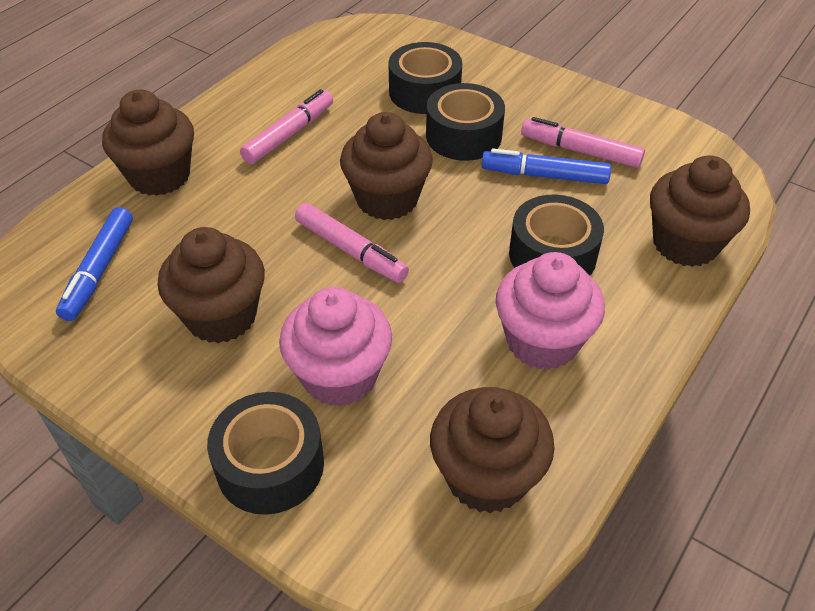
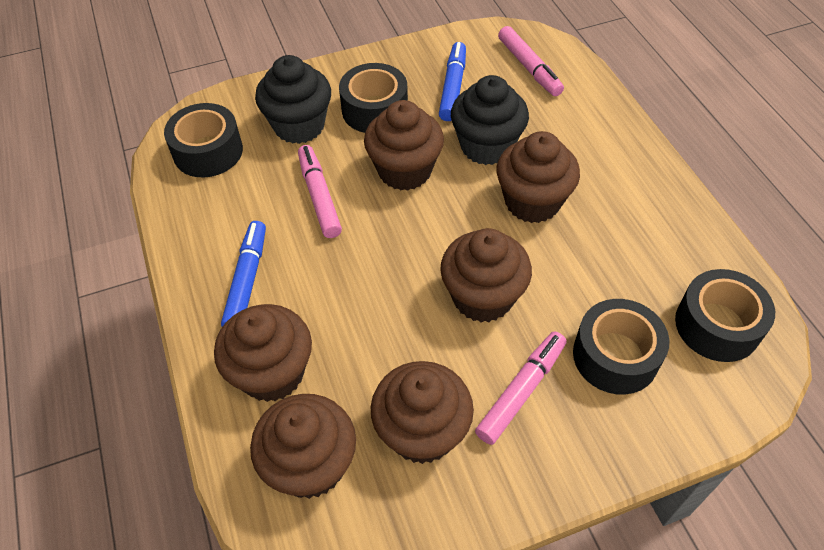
black cupcake: 0 -> 2
brown cupcake: 5 -> 6
pink cupcake: 2 -> 0

